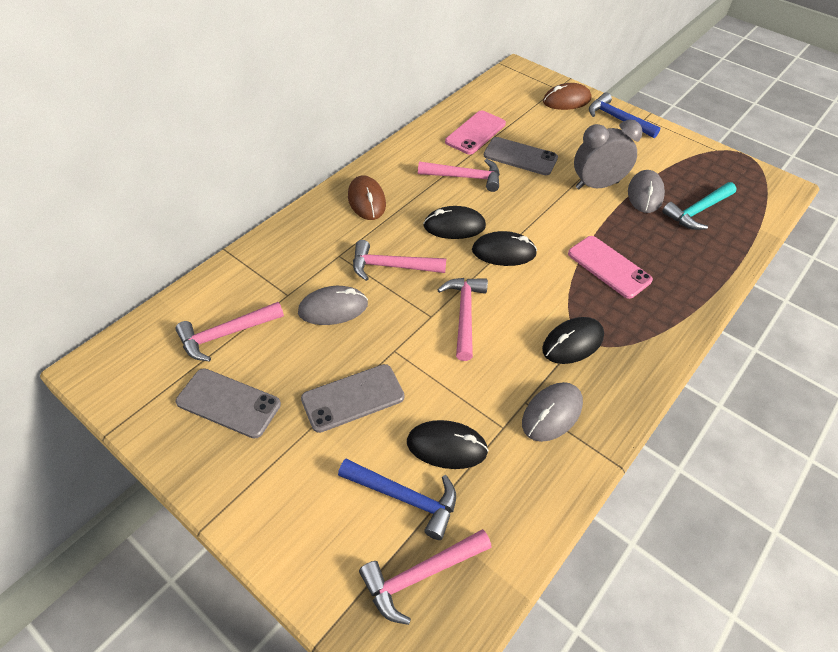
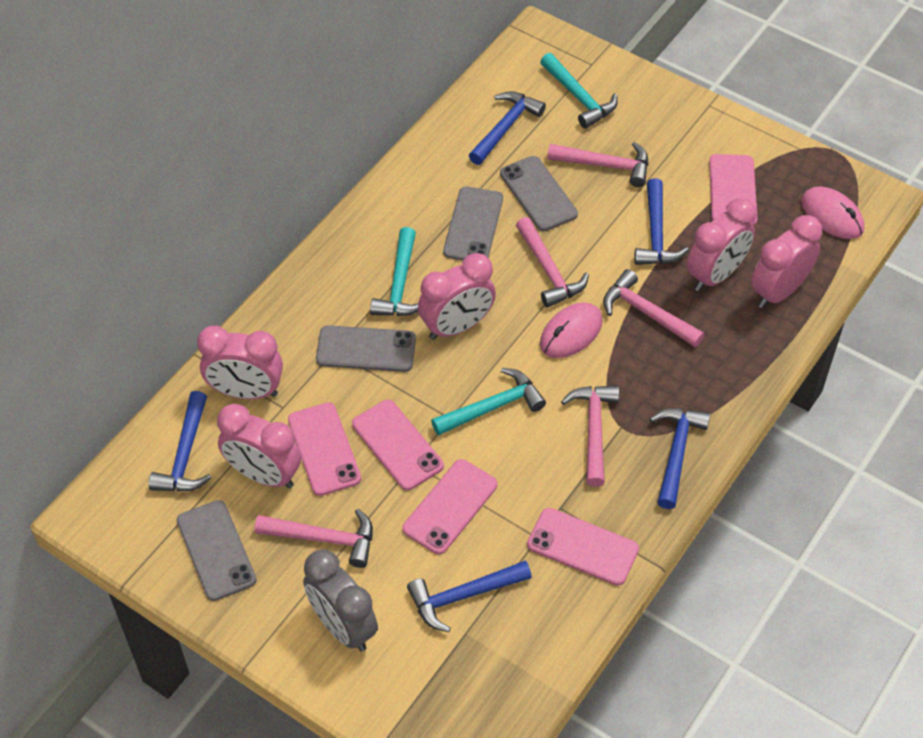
black mouse: 4 -> 0
blue hammer: 2 -> 5
brown mouse: 2 -> 0
grey mouse: 3 -> 0
grey phone: 3 -> 4
pink clock: 0 -> 5
pink mouse: 0 -> 2
pink phone: 2 -> 5
turquoise hammer: 1 -> 3

